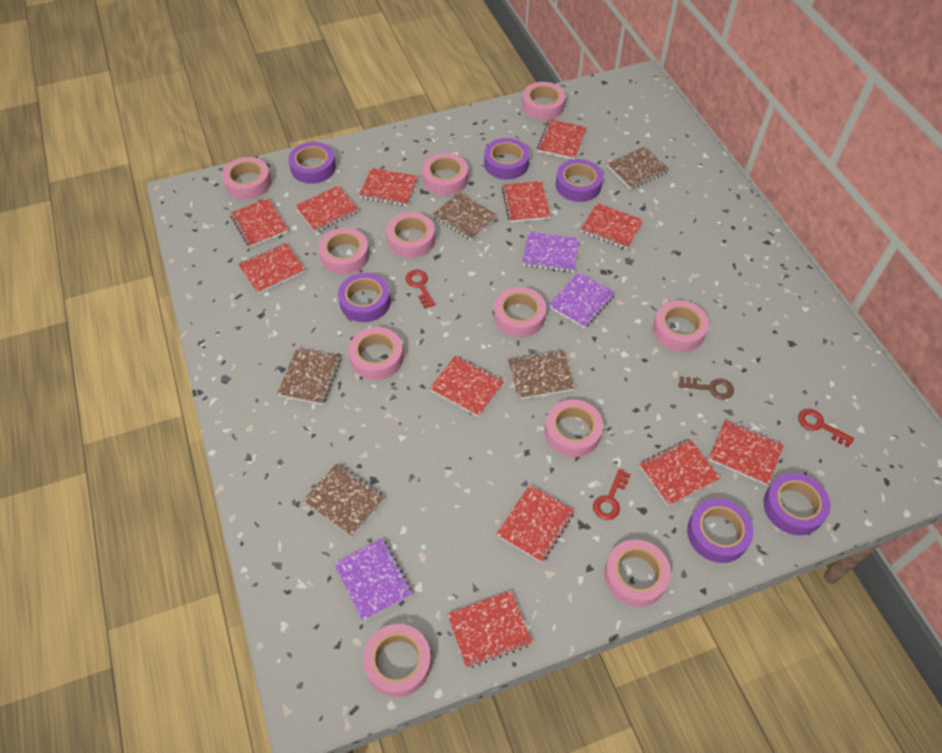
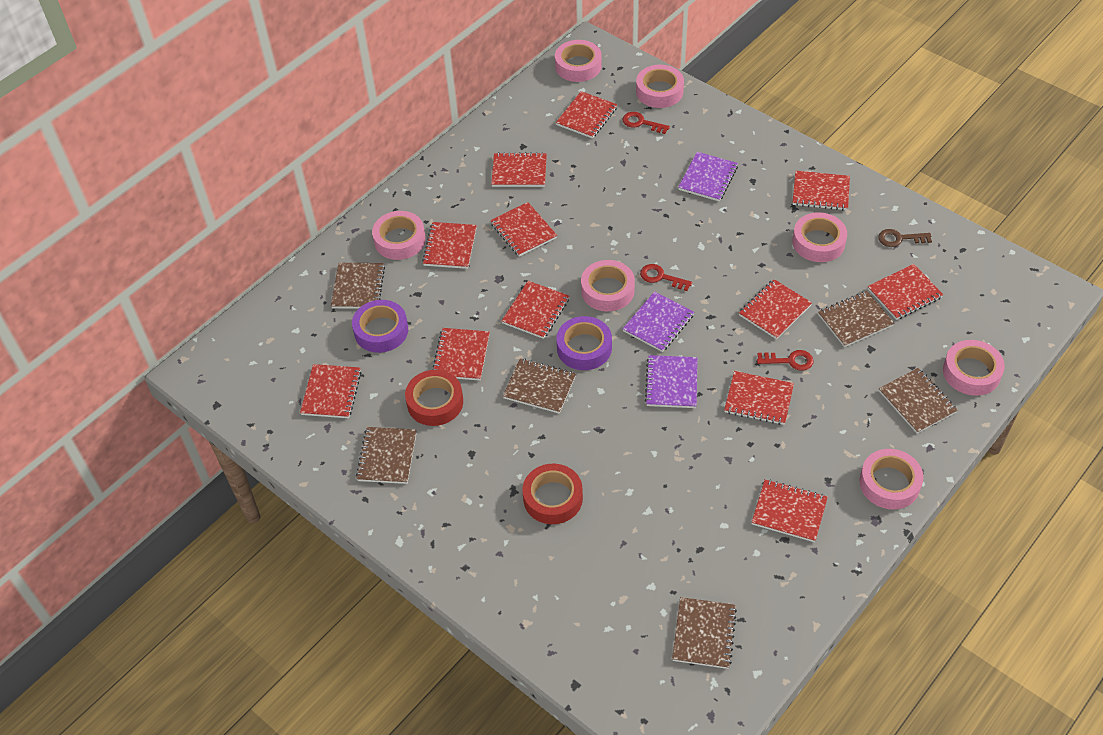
brown notebook: 5 -> 6
pink tape: 11 -> 7
purple tape: 6 -> 2
red tape: 0 -> 2

